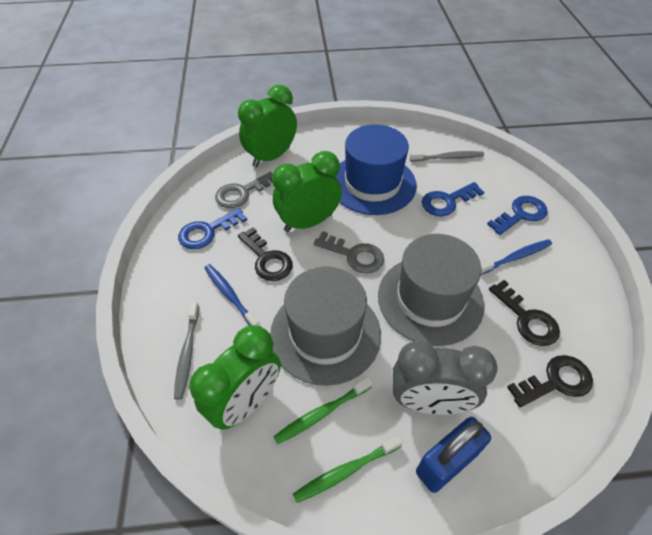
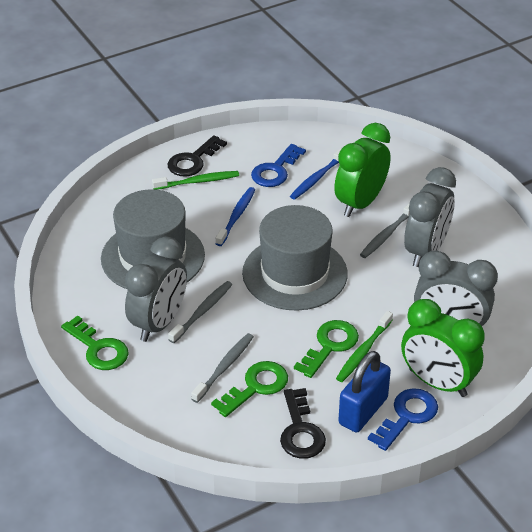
black key: 3 -> 2
blue hat: 1 -> 0
blue key: 3 -> 2
green clock: 3 -> 2
green key: 0 -> 3
grey clock: 1 -> 3
grey key: 2 -> 0
grey toothbrush: 2 -> 3

